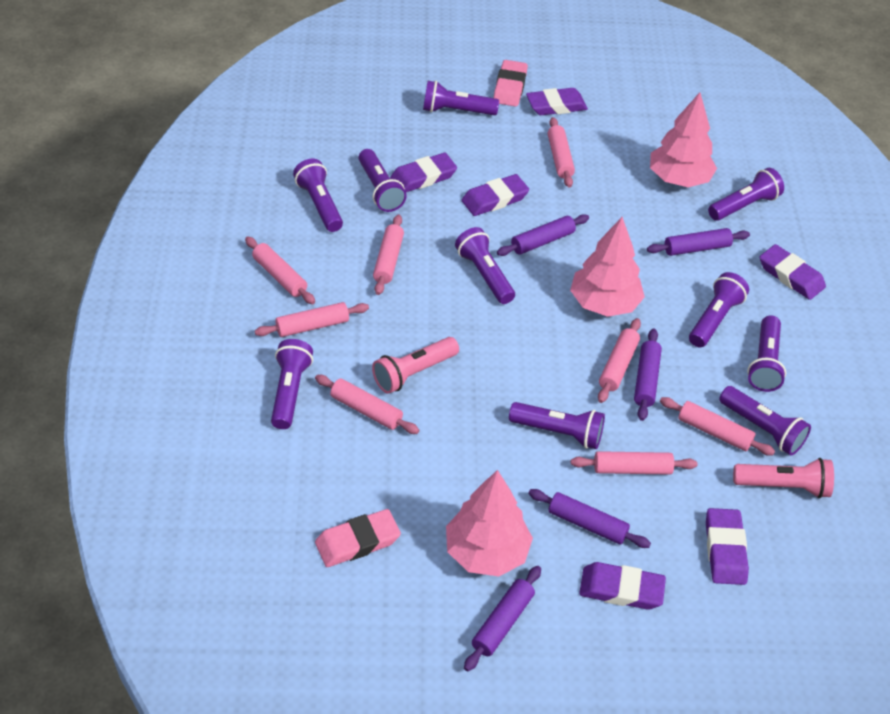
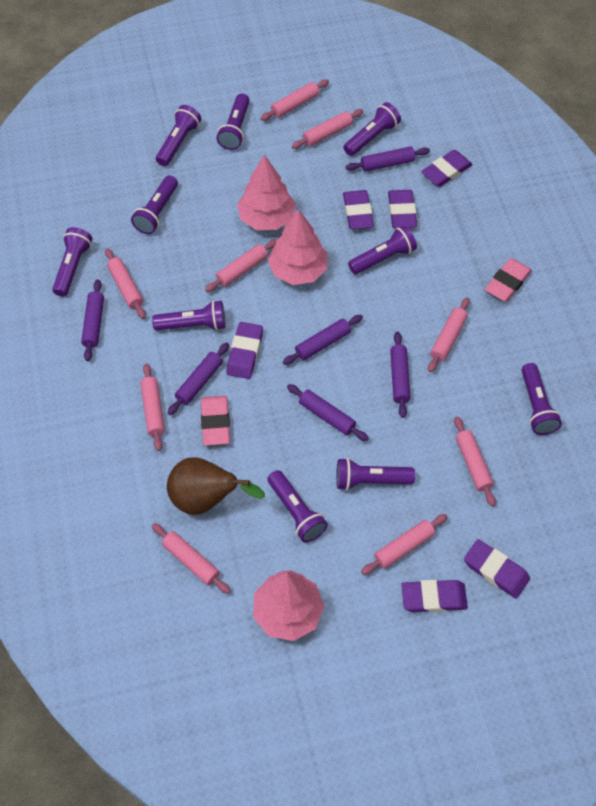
brown pear: 0 -> 1
pink flashlight: 2 -> 0
pink rolling pin: 8 -> 9
purple rolling pin: 5 -> 6

